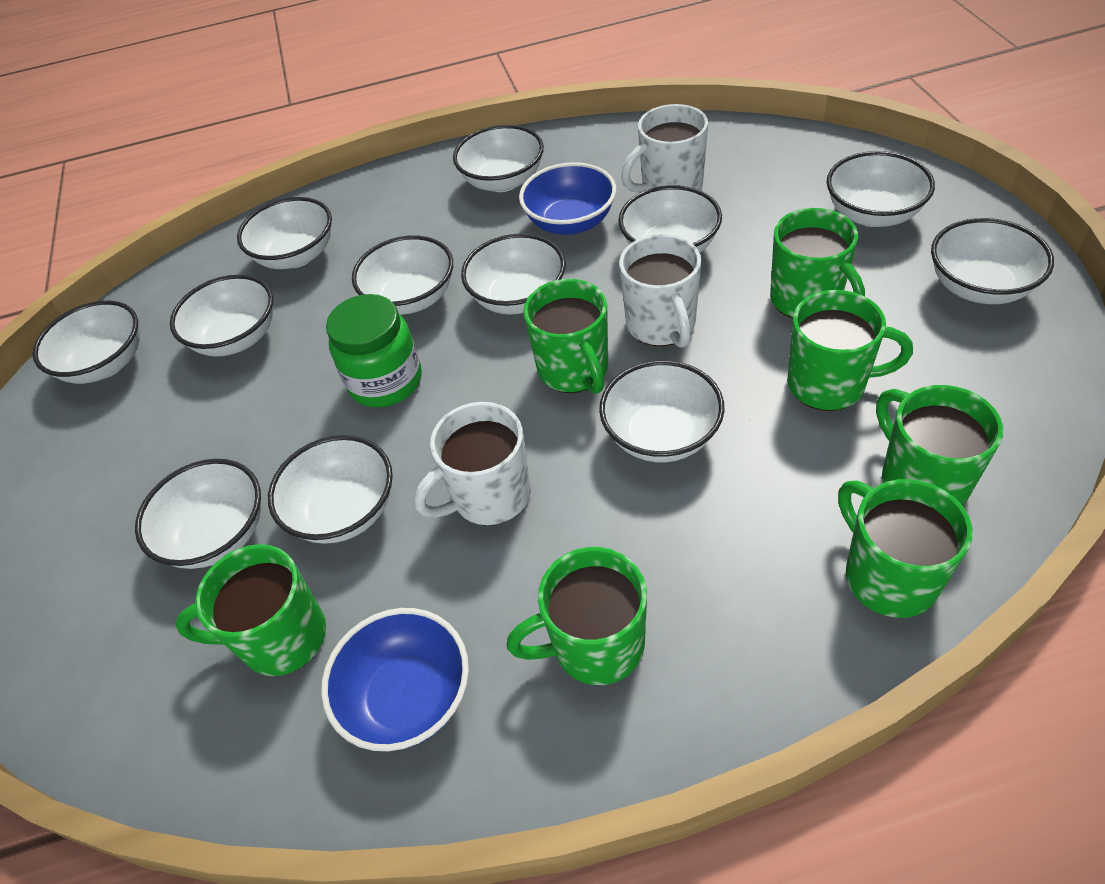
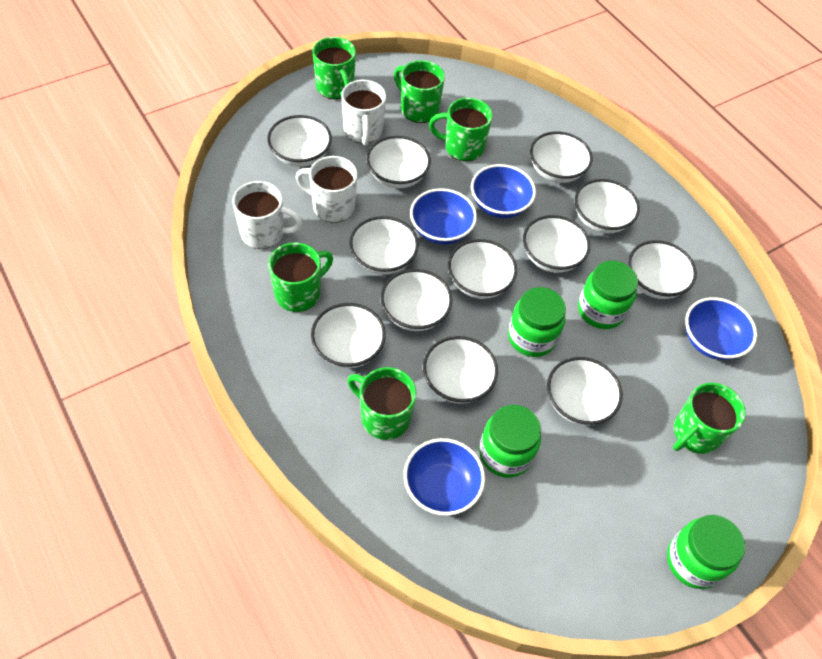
blue bowl: 2 -> 4
green jar: 1 -> 4
green mug: 7 -> 6

